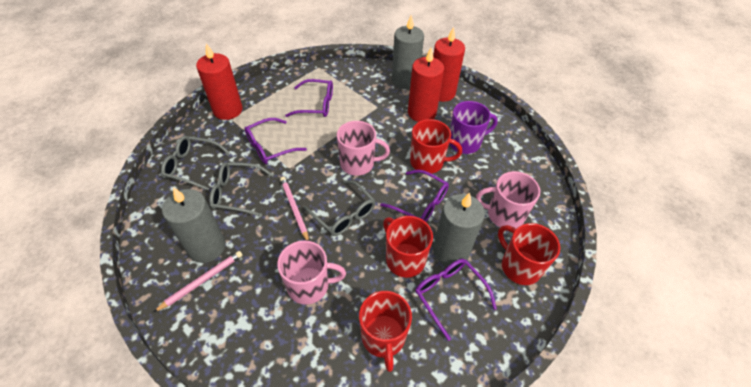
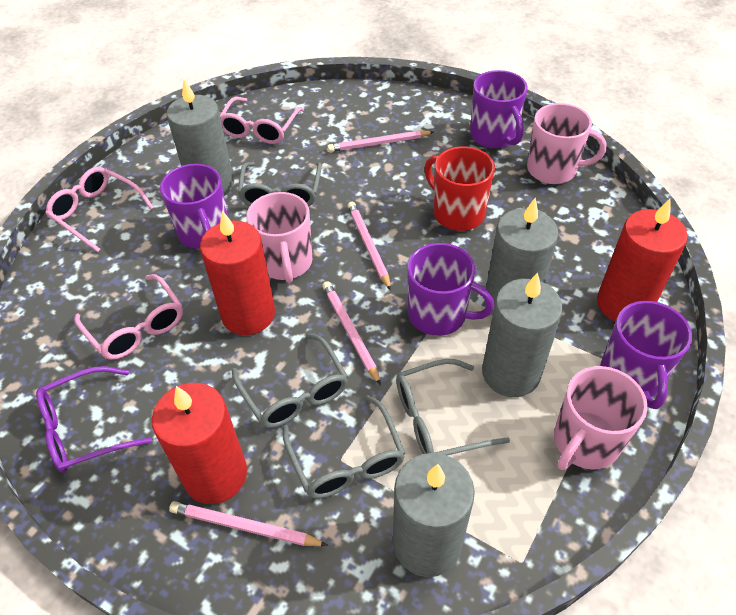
grey candle: 3 -> 4
grey glasses: 3 -> 4
pink glasses: 0 -> 3
pink pencil: 2 -> 4
purple glasses: 4 -> 1
purple mug: 1 -> 4
red mug: 4 -> 1

